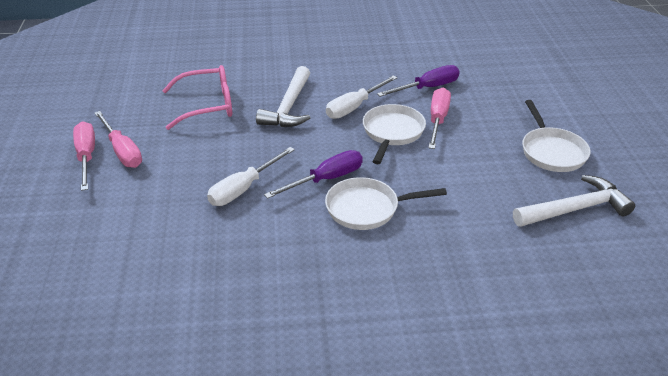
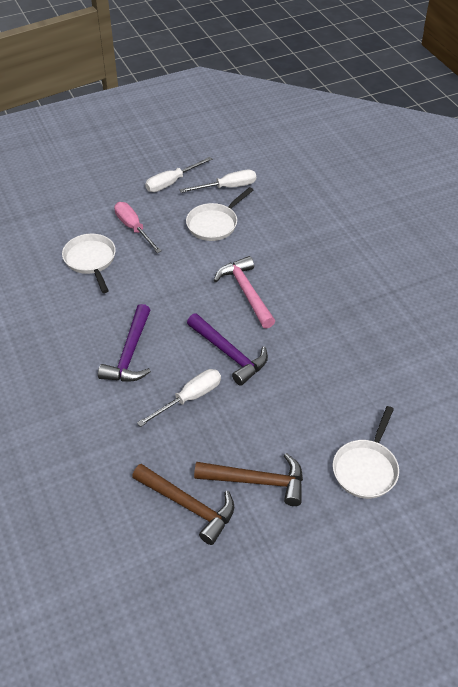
brown hammer: 0 -> 2
pink glasses: 1 -> 0
pink hammer: 0 -> 1
pink screwdriver: 3 -> 1
purple hammer: 0 -> 2
purple screwdriver: 2 -> 0
white hammer: 2 -> 0
white screwdriver: 2 -> 3

